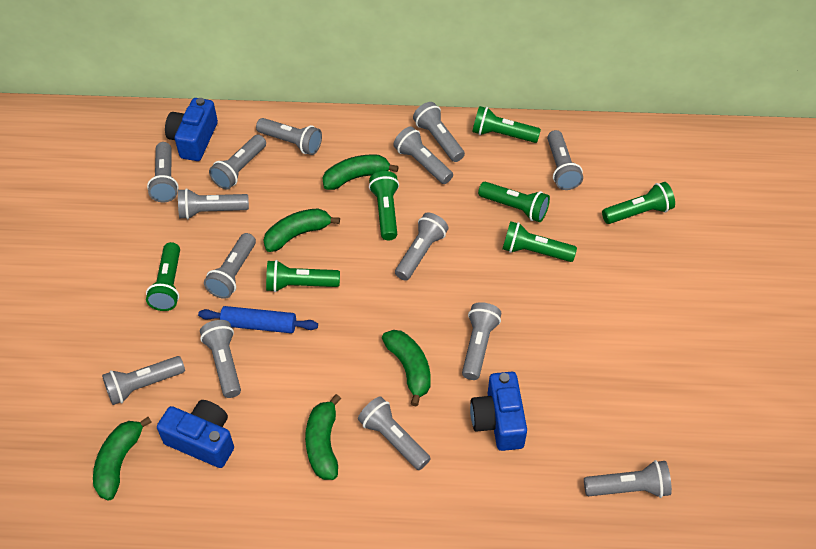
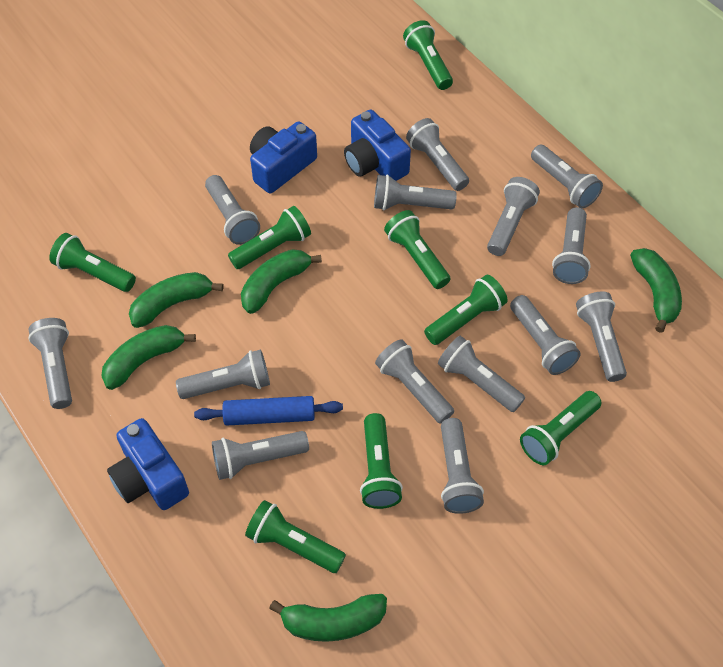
green flashlight: 7 -> 8

